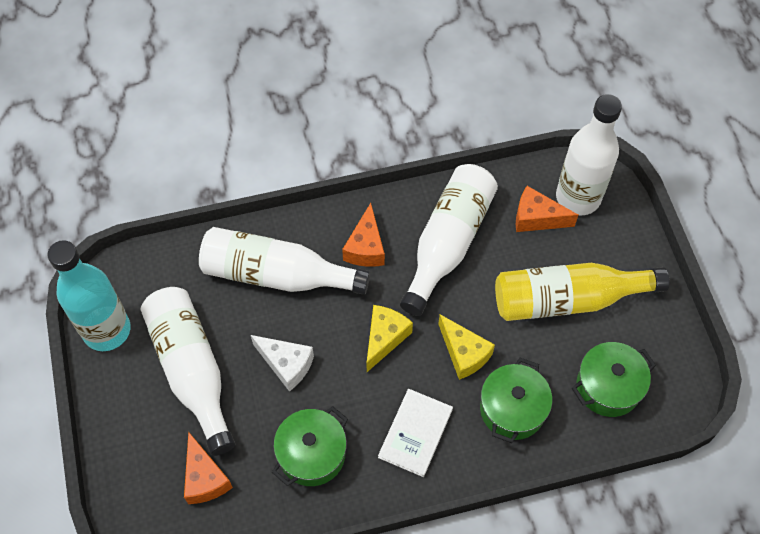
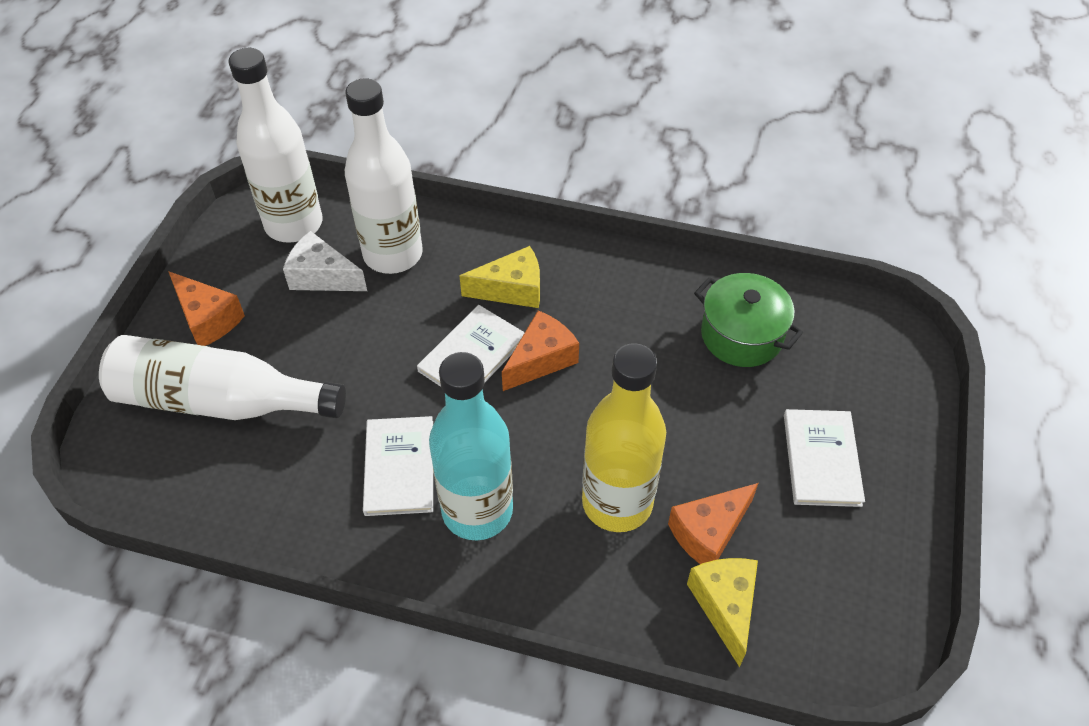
green pot: 3 -> 1
white book: 1 -> 3
white bottle: 4 -> 3

